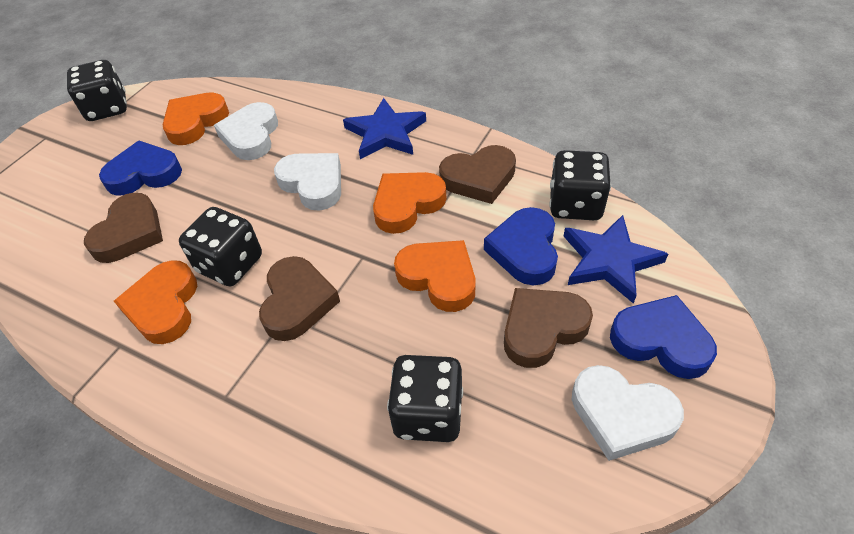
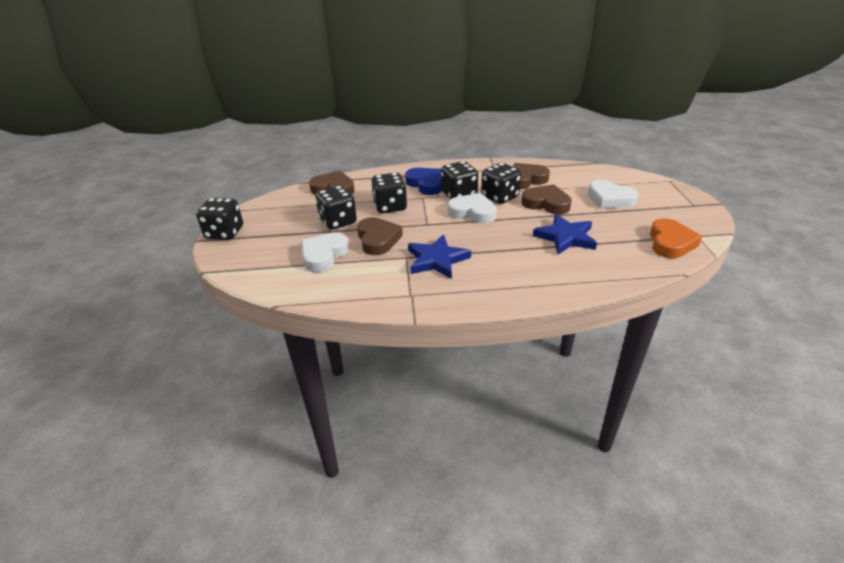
black dice: 4 -> 5
blue heart: 3 -> 1
orange heart: 4 -> 1

